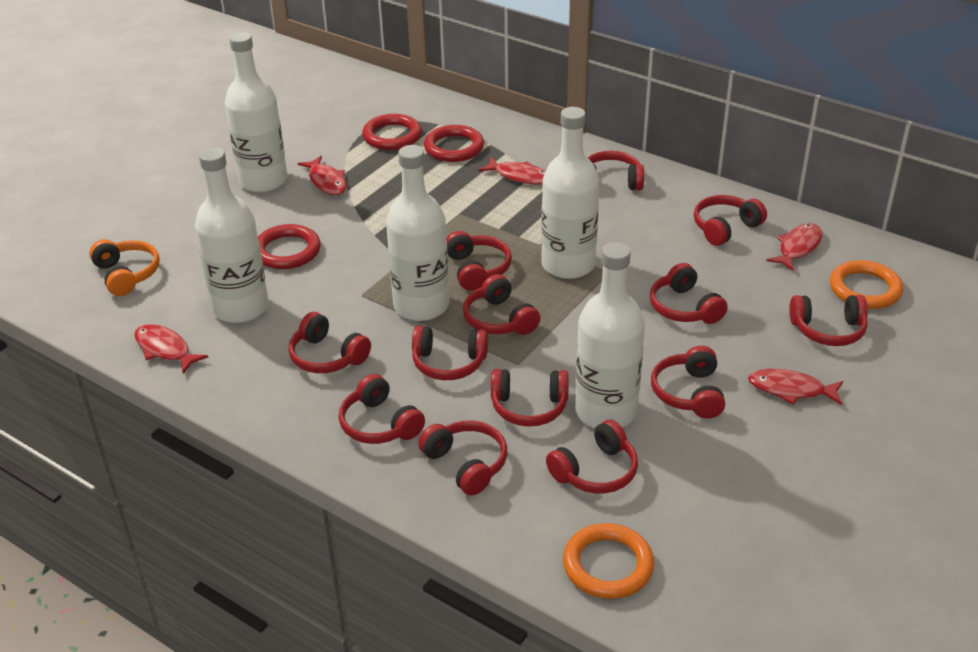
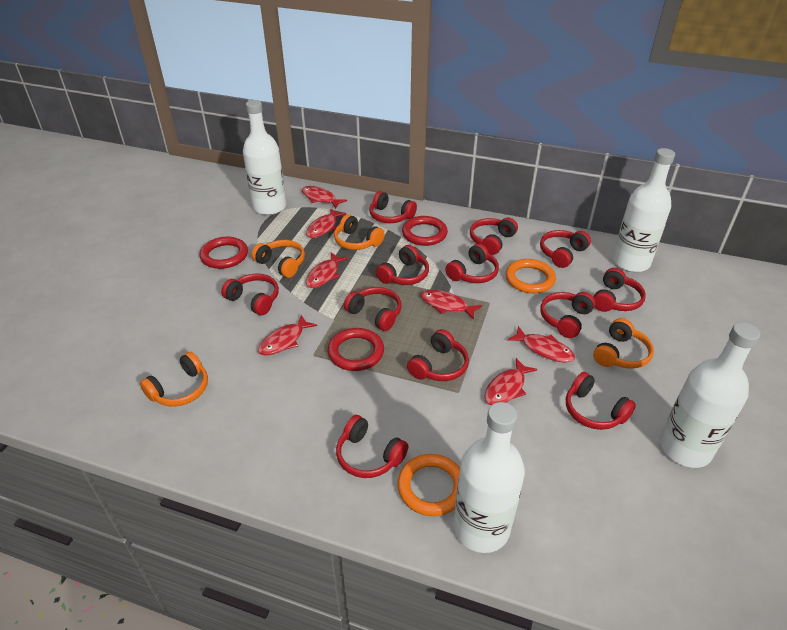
orange headphones: 1 -> 4
red fish: 5 -> 7
red headphones: 13 -> 12
white bottle: 5 -> 4

